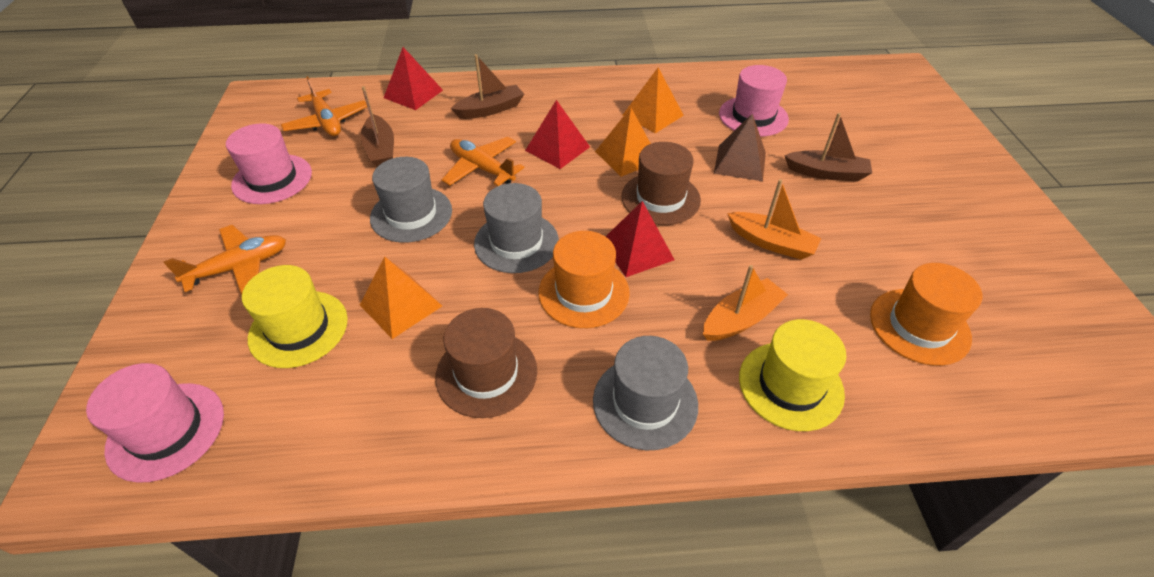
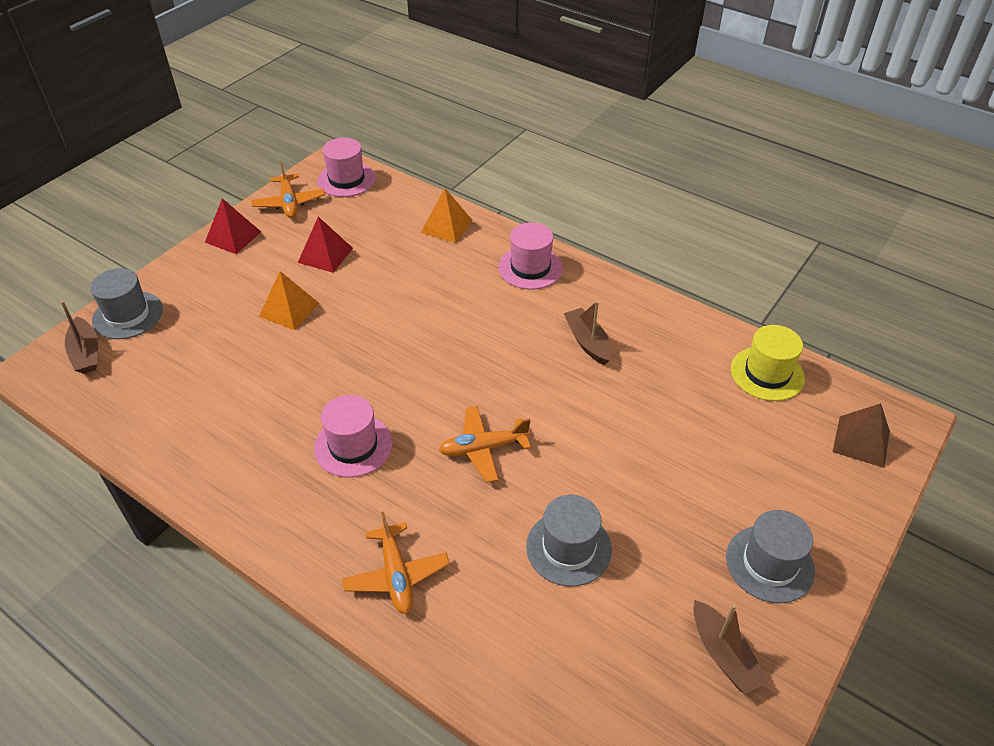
brown hat: 2 -> 0
orange boat: 2 -> 0
orange hat: 2 -> 0
orange pyramid: 3 -> 2
red pyramid: 3 -> 2
yellow hat: 2 -> 1

